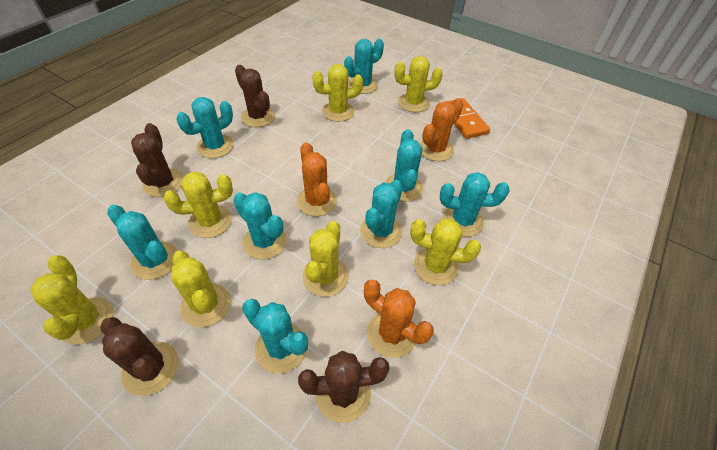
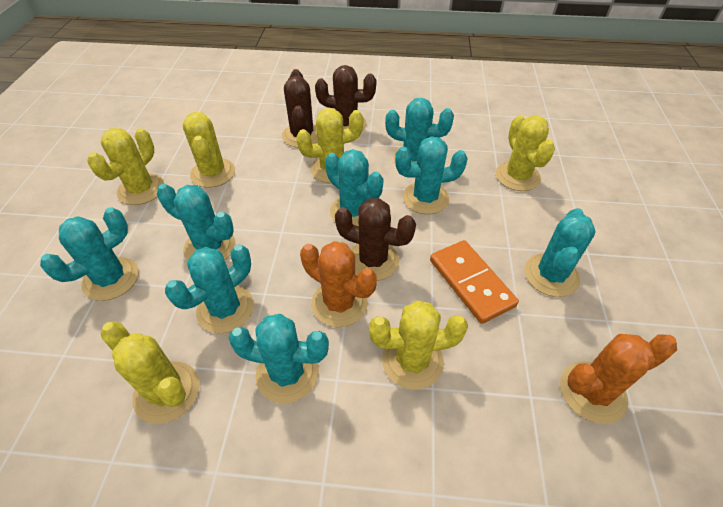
brown cactus: 4 -> 3
orange cactus: 3 -> 2
yellow cactus: 7 -> 6

